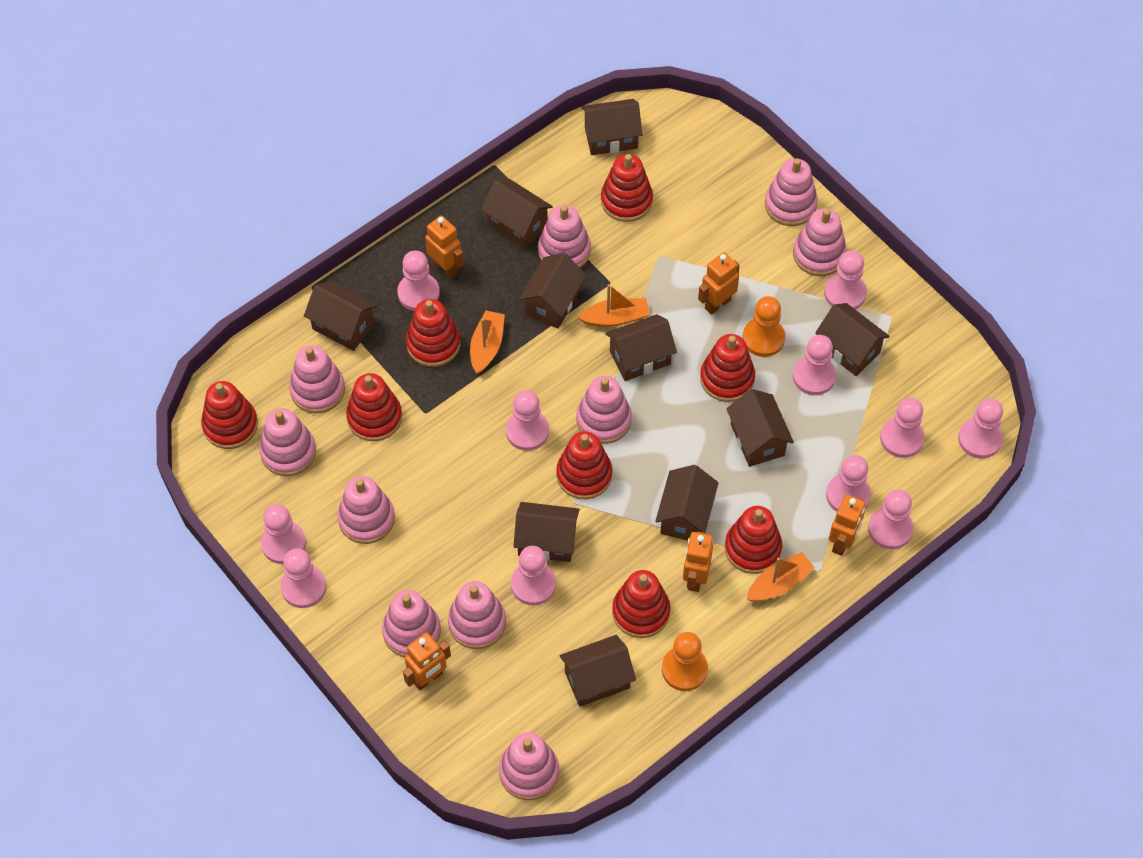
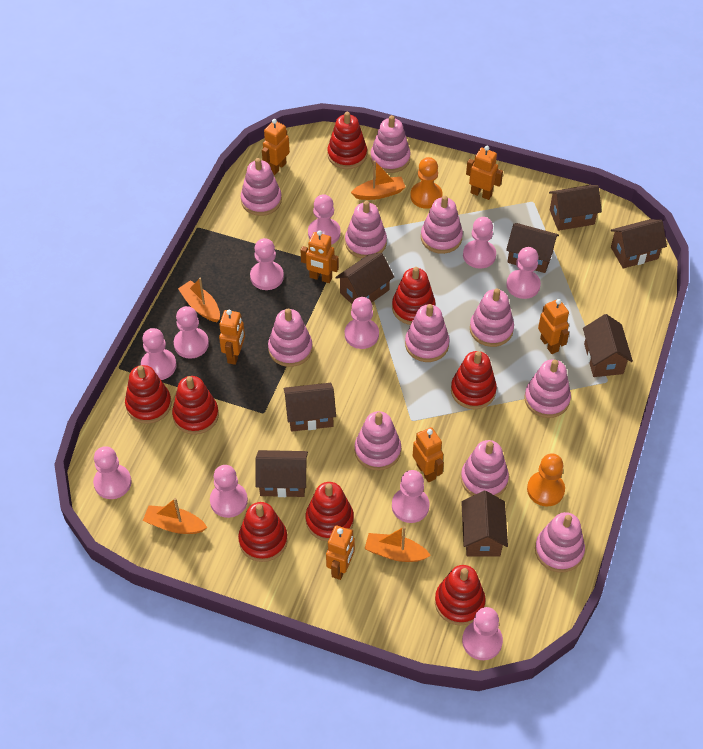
brown house: 10 -> 8
orange boat: 3 -> 4
orange robot: 5 -> 7
pink stacking toy: 10 -> 11

